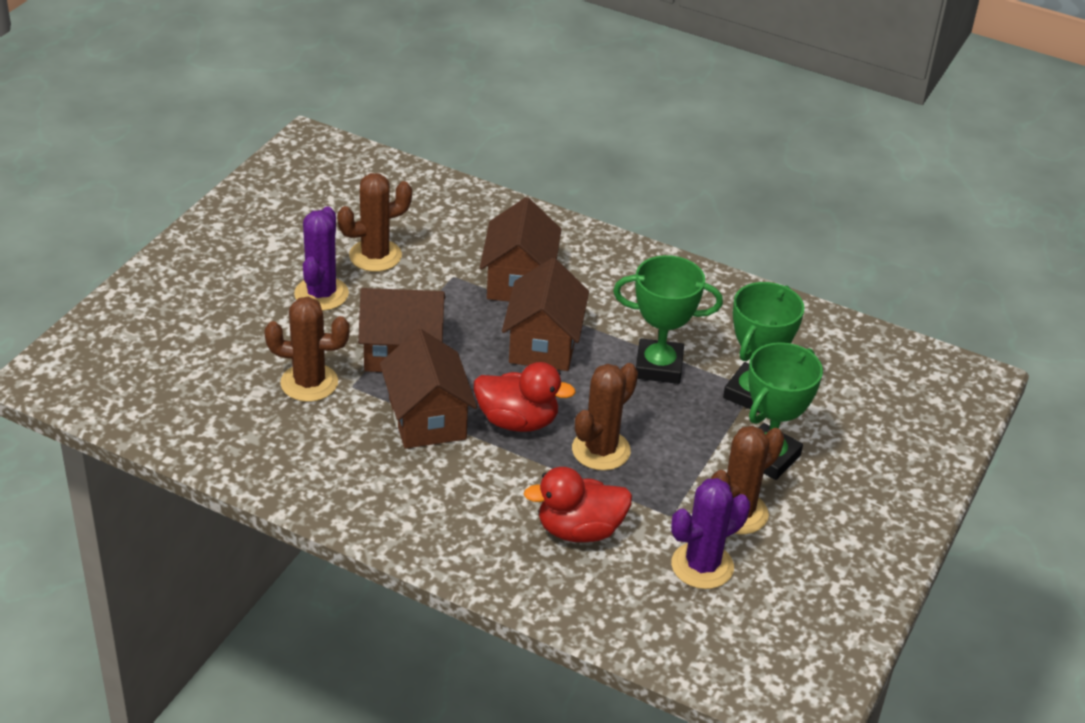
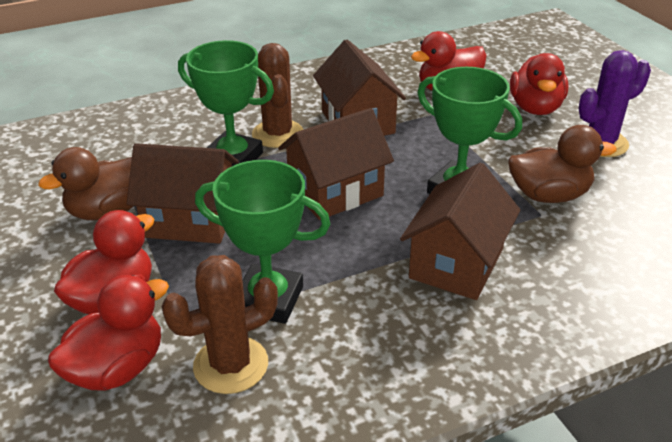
brown cactus: 4 -> 2
brown duck: 0 -> 2
purple cactus: 2 -> 1
red duck: 2 -> 4

